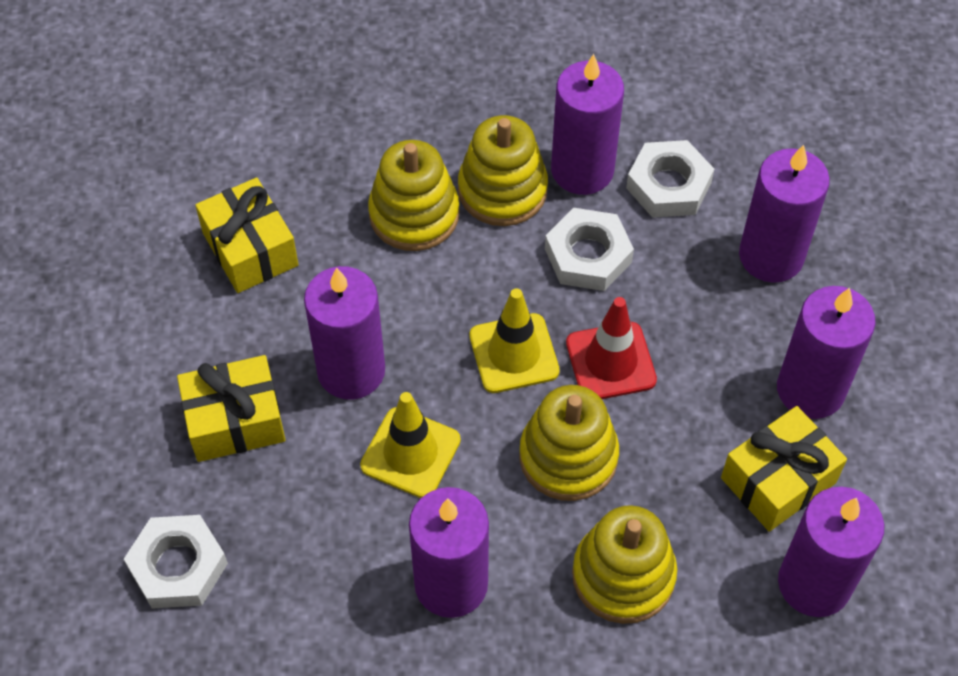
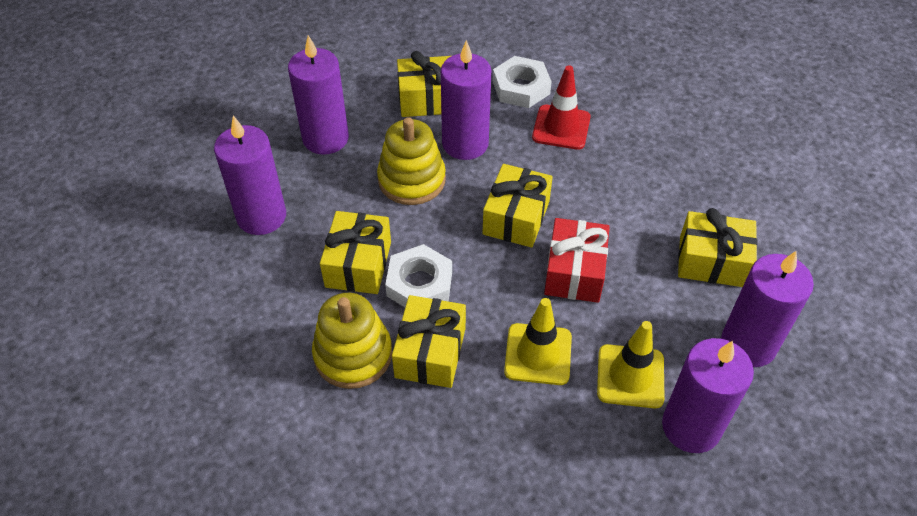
purple candle: 6 -> 5
red gift: 0 -> 1
white nut: 3 -> 2
yellow gift: 3 -> 5
yellow stacking toy: 4 -> 2

